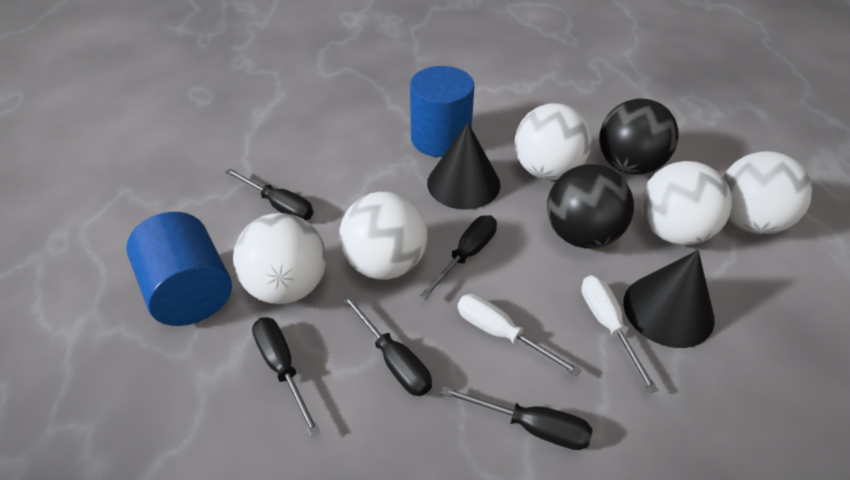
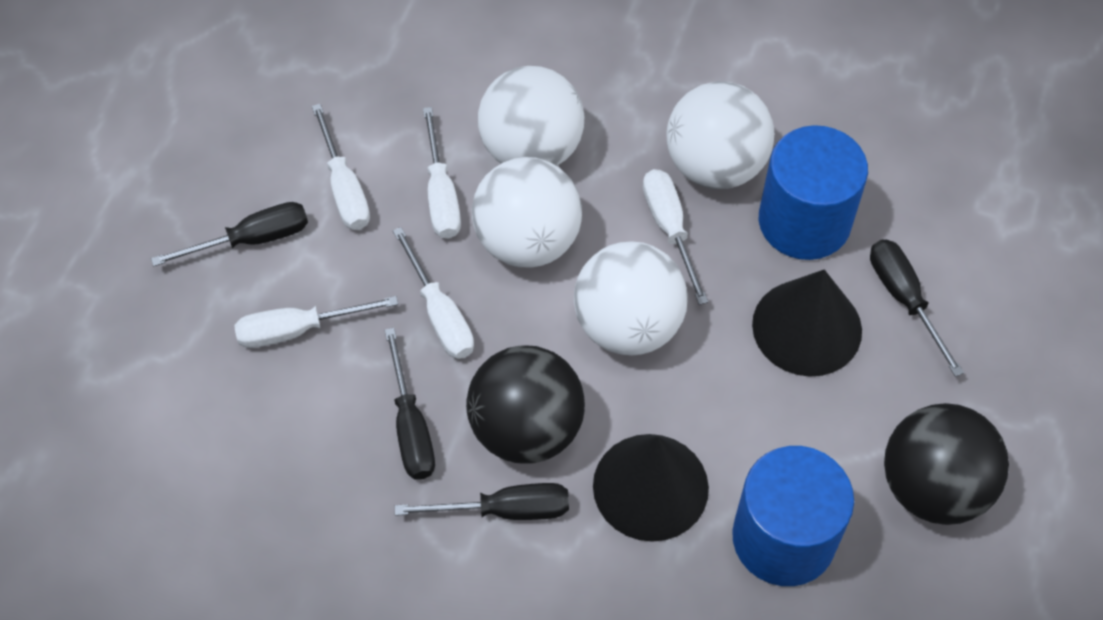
black screwdriver: 5 -> 4
white ball: 5 -> 4
white screwdriver: 2 -> 5

